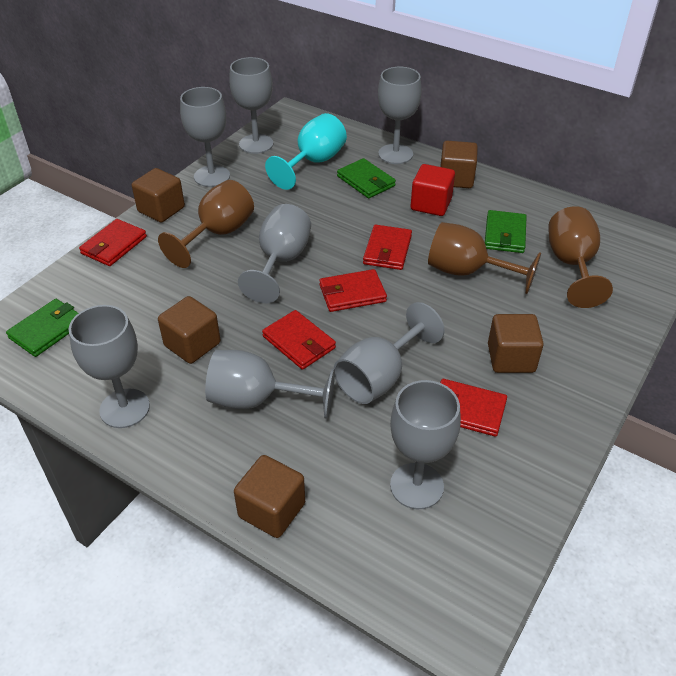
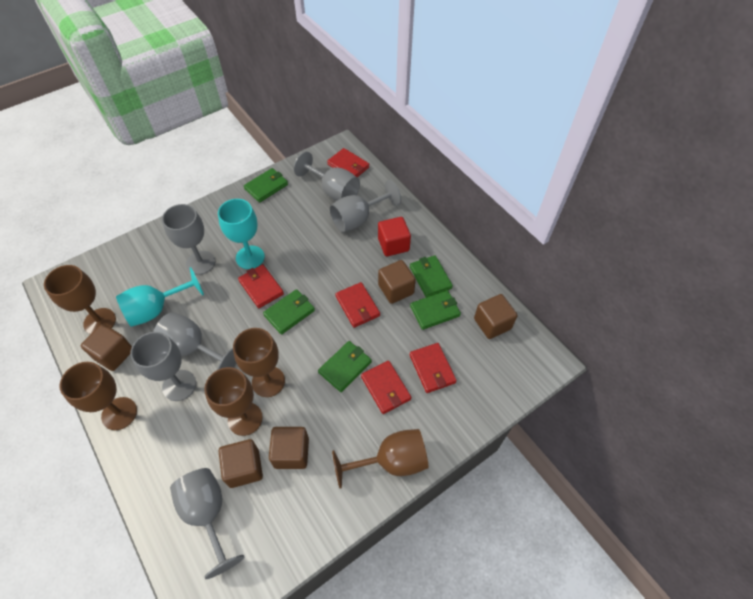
brown goblet: 3 -> 5
green wallet: 3 -> 5
grey goblet: 8 -> 6
turquoise goblet: 1 -> 2

